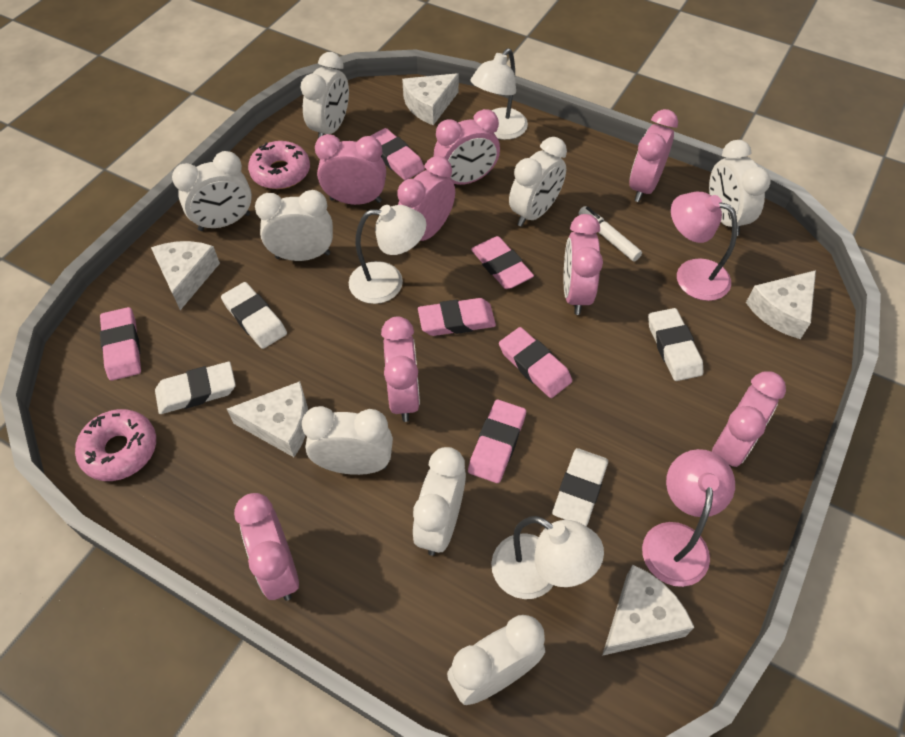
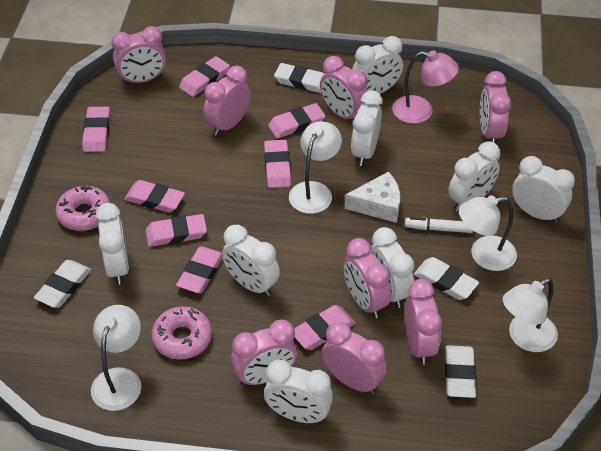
pink eraser: 6 -> 8
pink lamp: 2 -> 1
white cheese: 5 -> 1
white lamp: 3 -> 4

